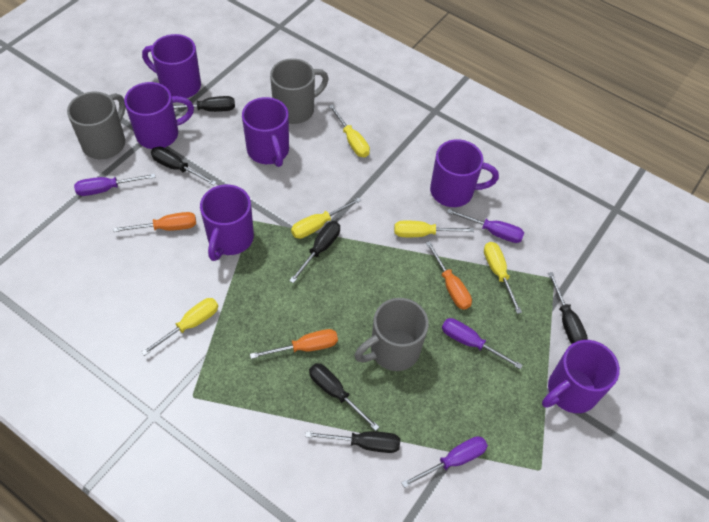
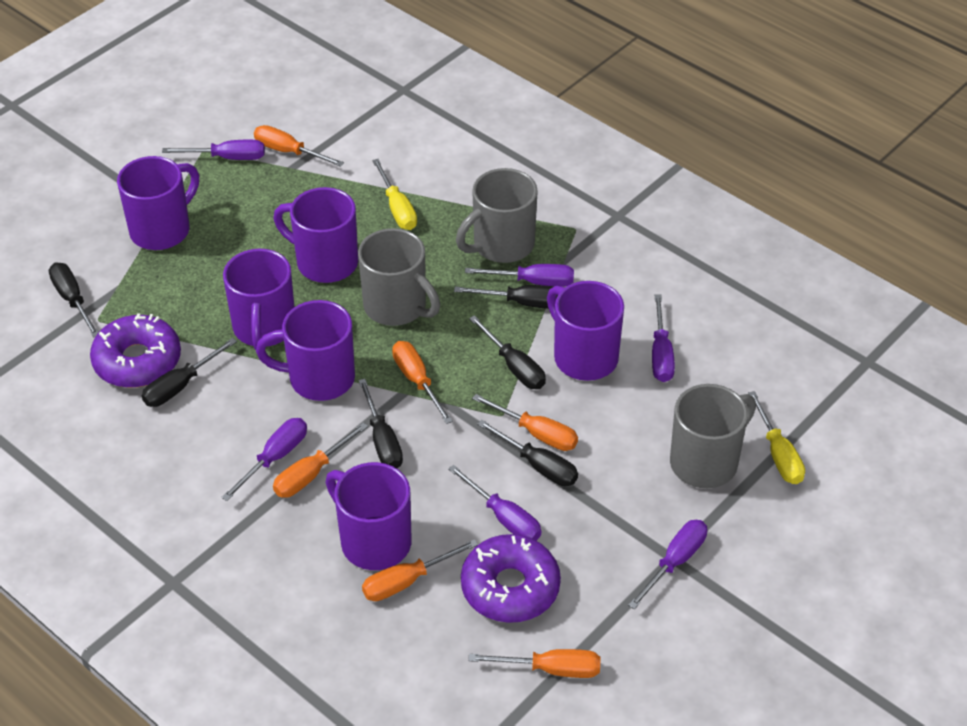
orange screwdriver: 3 -> 6
purple donut: 0 -> 2
purple screwdriver: 4 -> 6
yellow screwdriver: 5 -> 2

